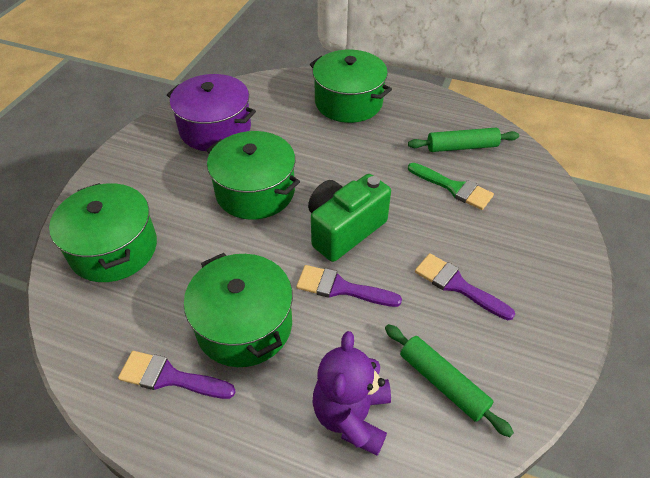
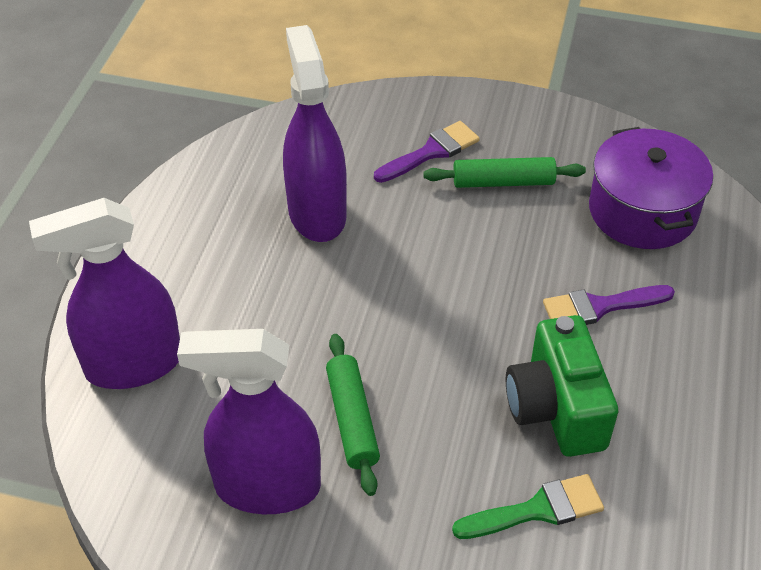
green pot: 4 -> 0
purple brush: 3 -> 2
purple spray bottle: 0 -> 3
purple teddy bear: 1 -> 0

